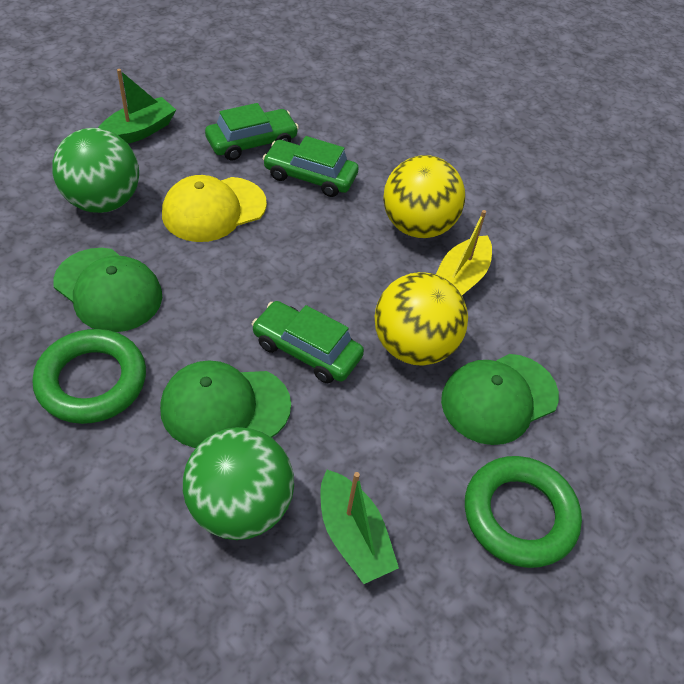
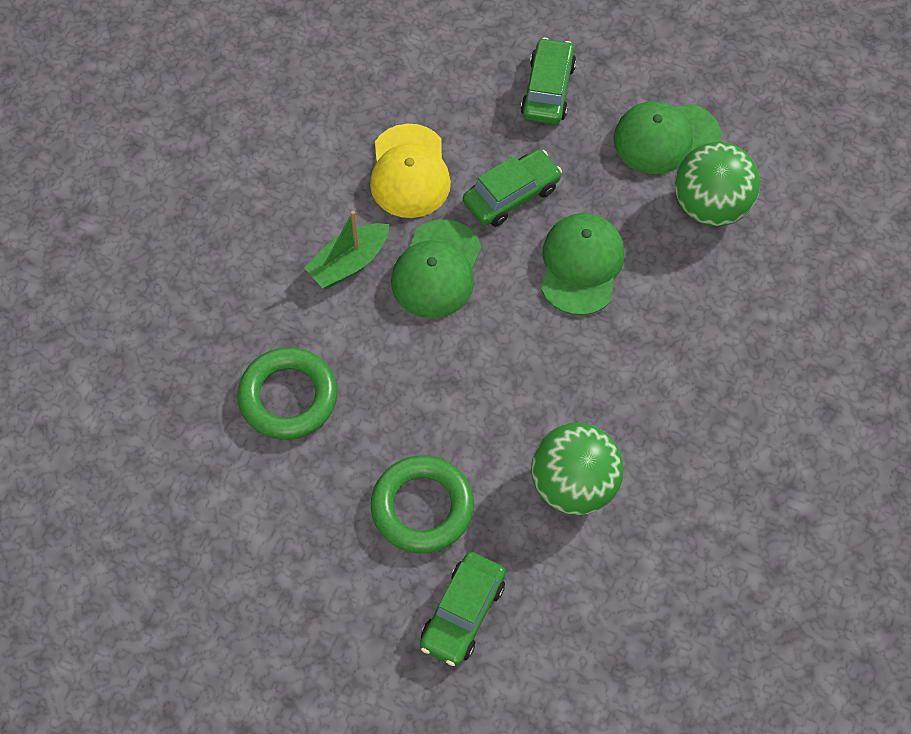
green boat: 2 -> 1
yellow ball: 2 -> 0
yellow boat: 1 -> 0

